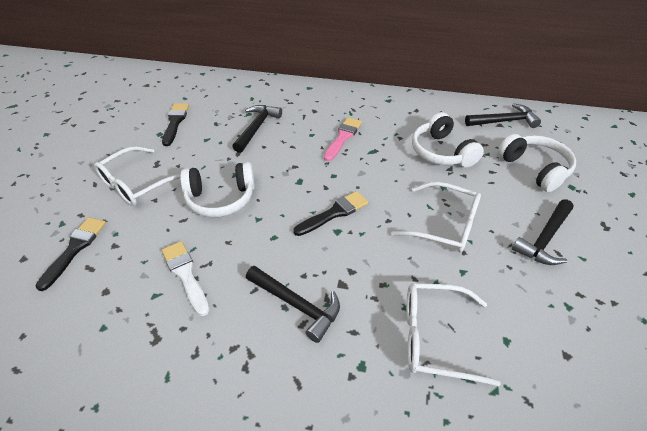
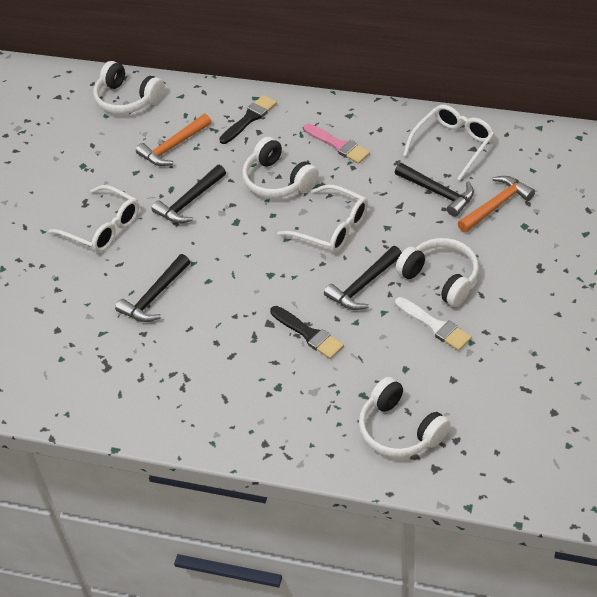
black brush: 3 -> 2
orange hammer: 0 -> 2
white headphones: 3 -> 4

